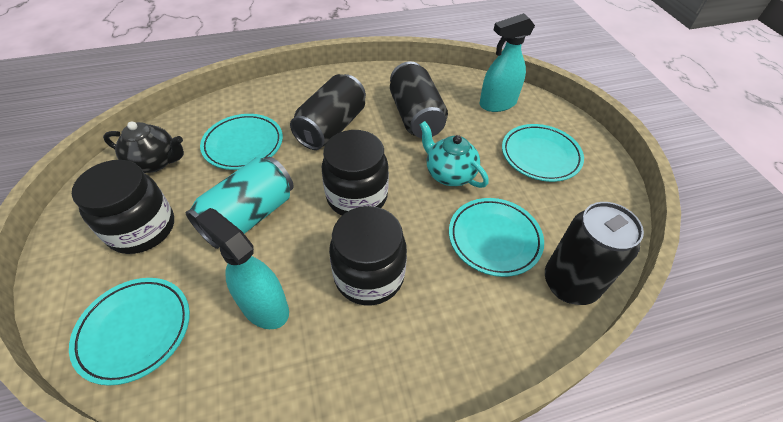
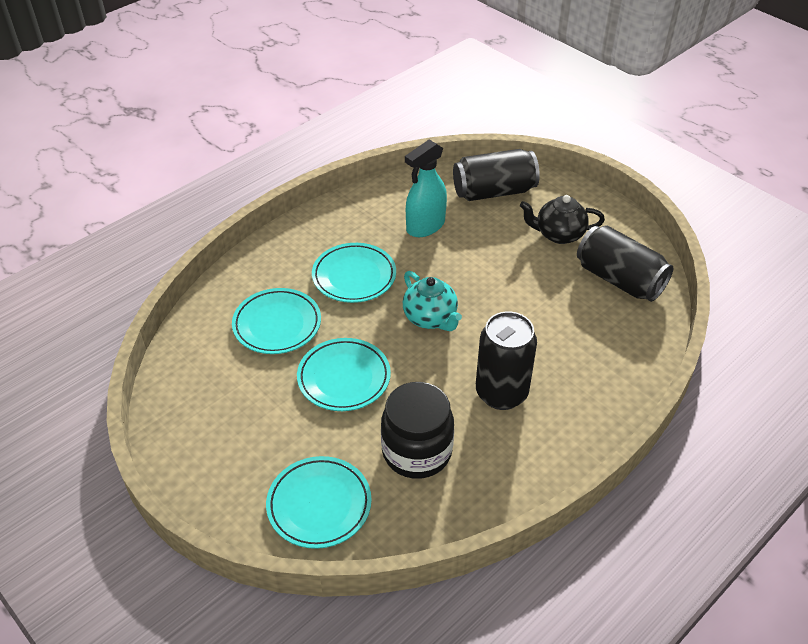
black jar: 3 -> 1
turquoise can: 1 -> 0
turquoise spray bottle: 2 -> 1

